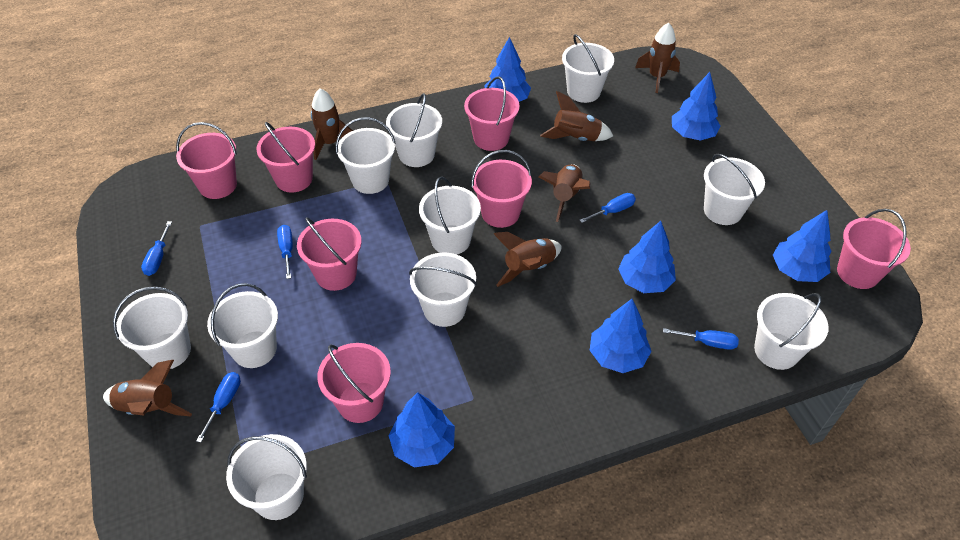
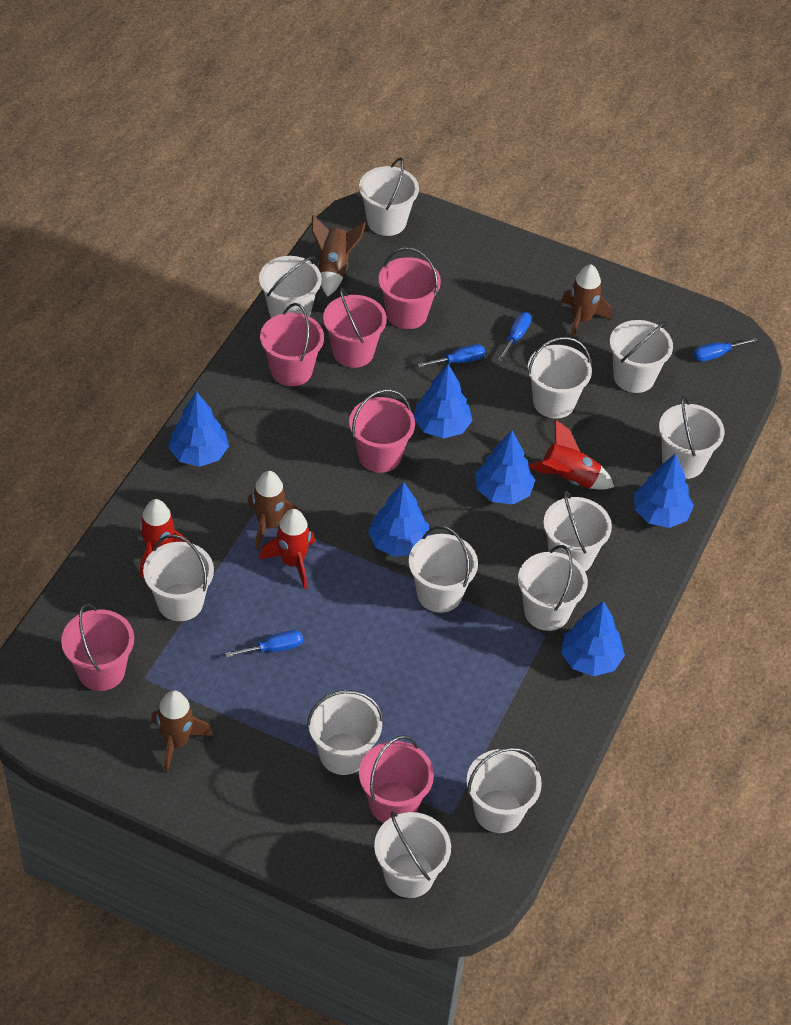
blue screwdriver: 5 -> 4
brown rocket: 6 -> 4
pink bucket: 7 -> 6
red rocket: 0 -> 3
white bucket: 10 -> 12

